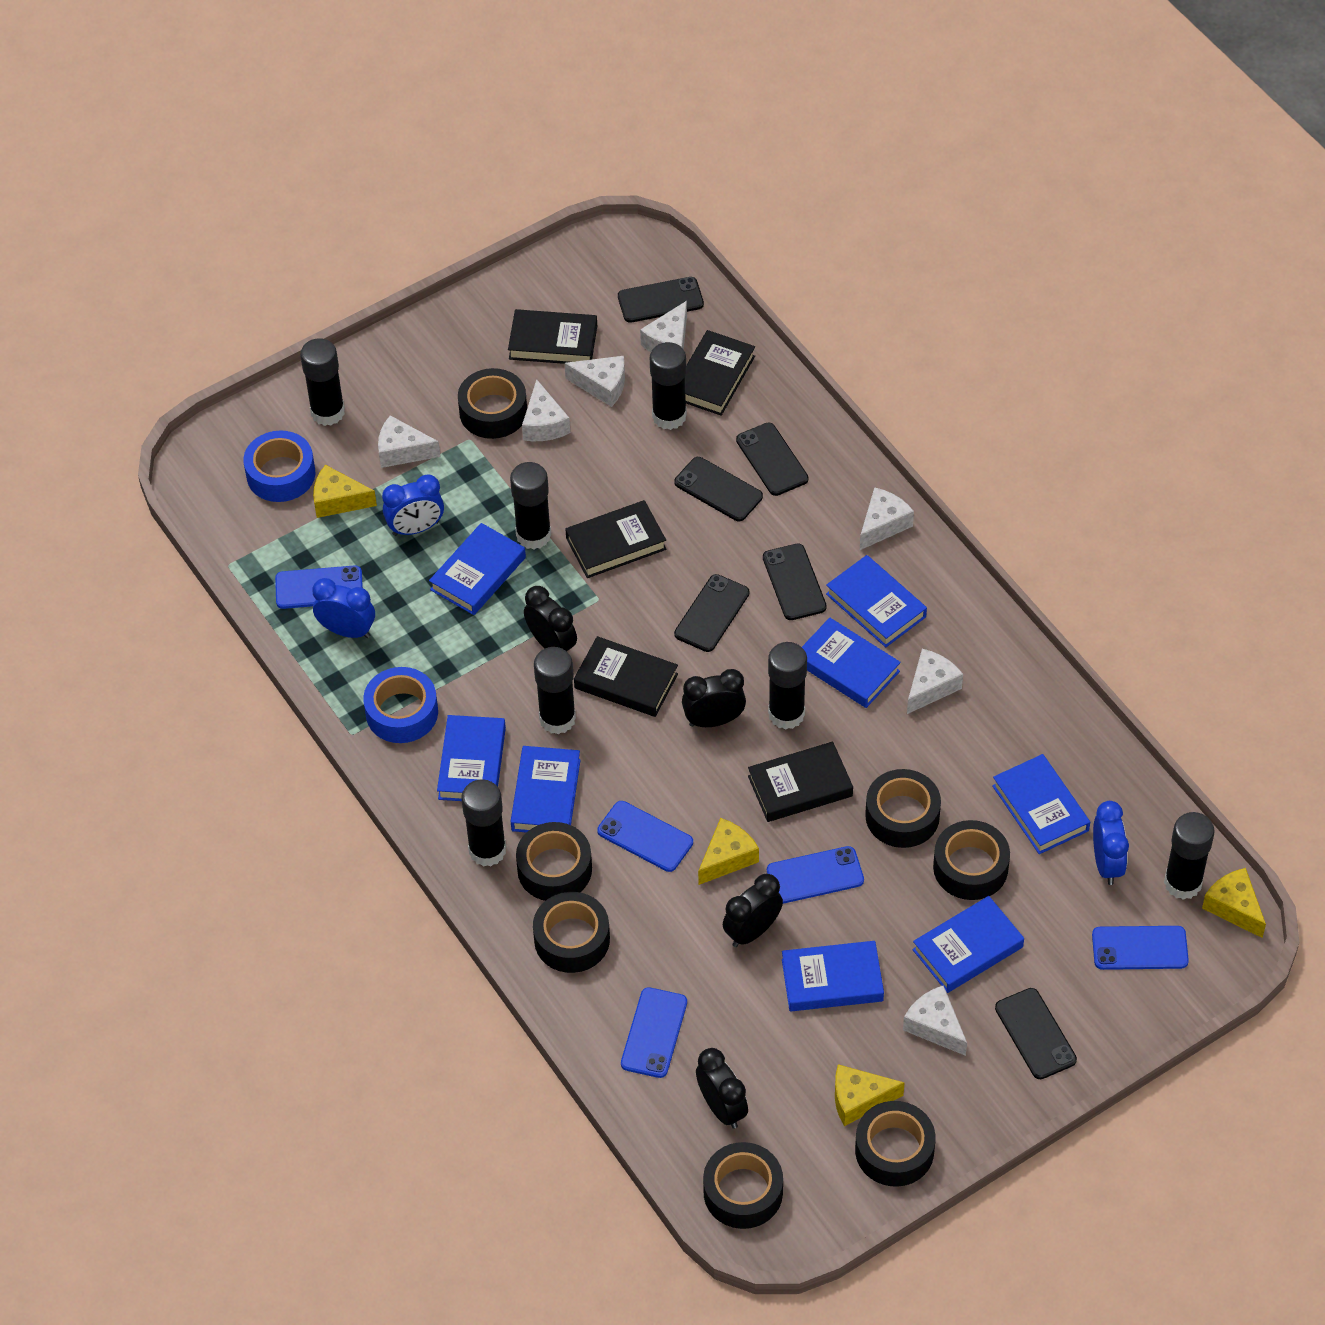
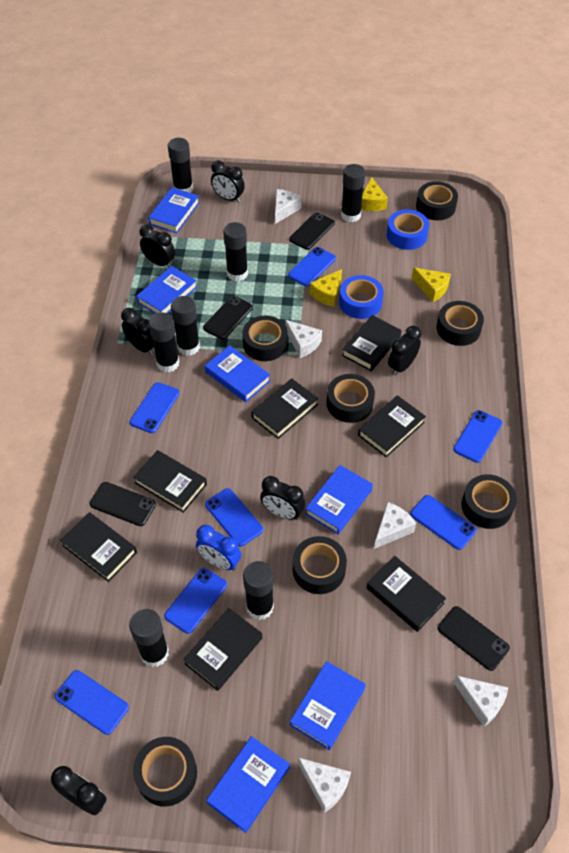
black book: 5 -> 7
black clock: 4 -> 6
black phone: 6 -> 4
blue book: 8 -> 6
blue clock: 3 -> 1
blue phone: 5 -> 7
white cheese: 7 -> 5
yellow cheese: 4 -> 3

